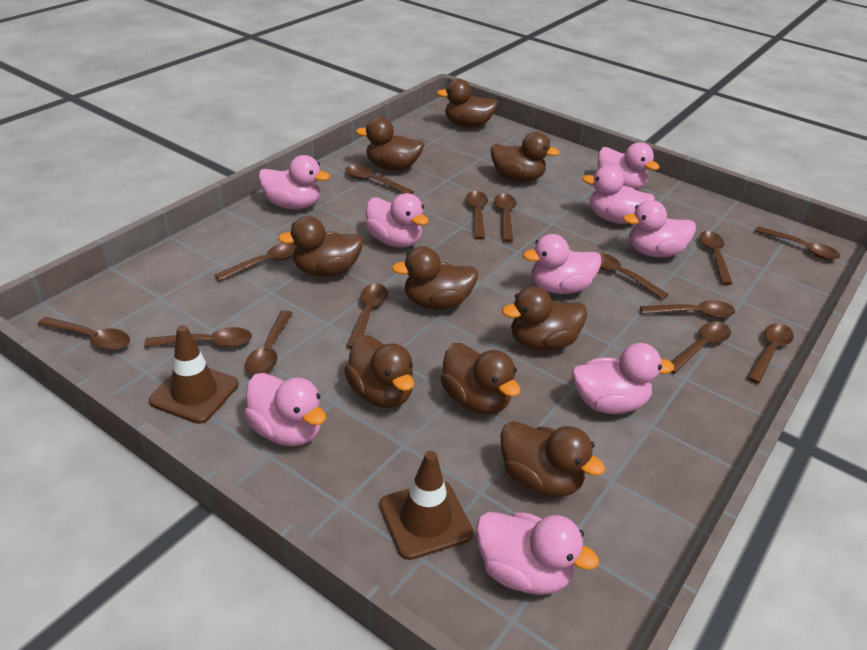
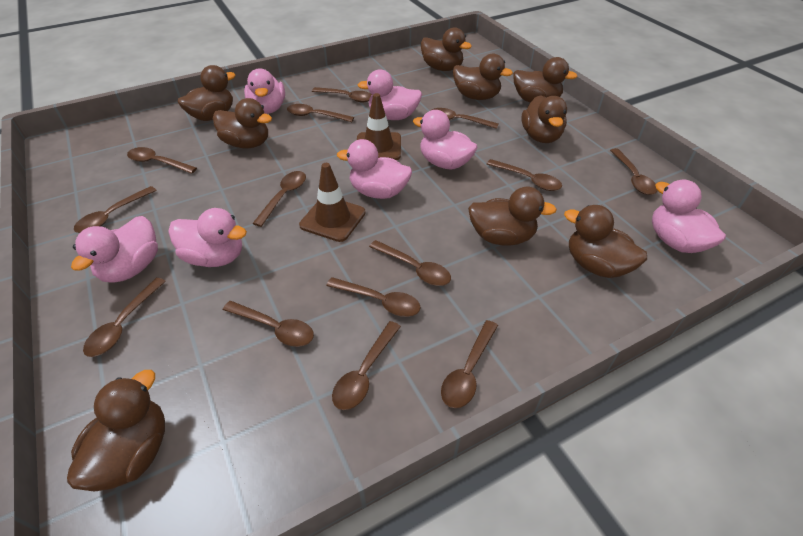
pink duck: 9 -> 7

